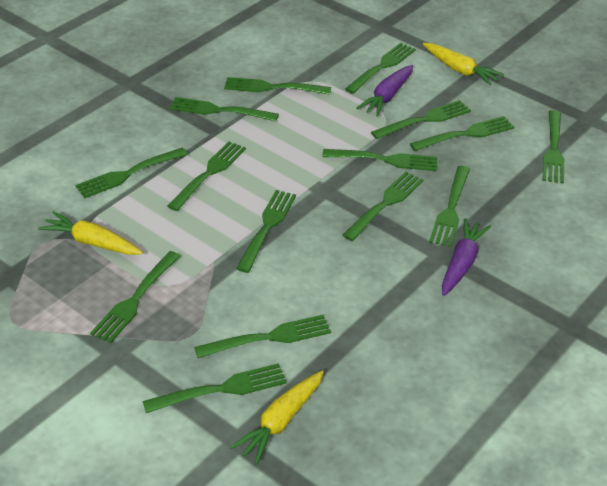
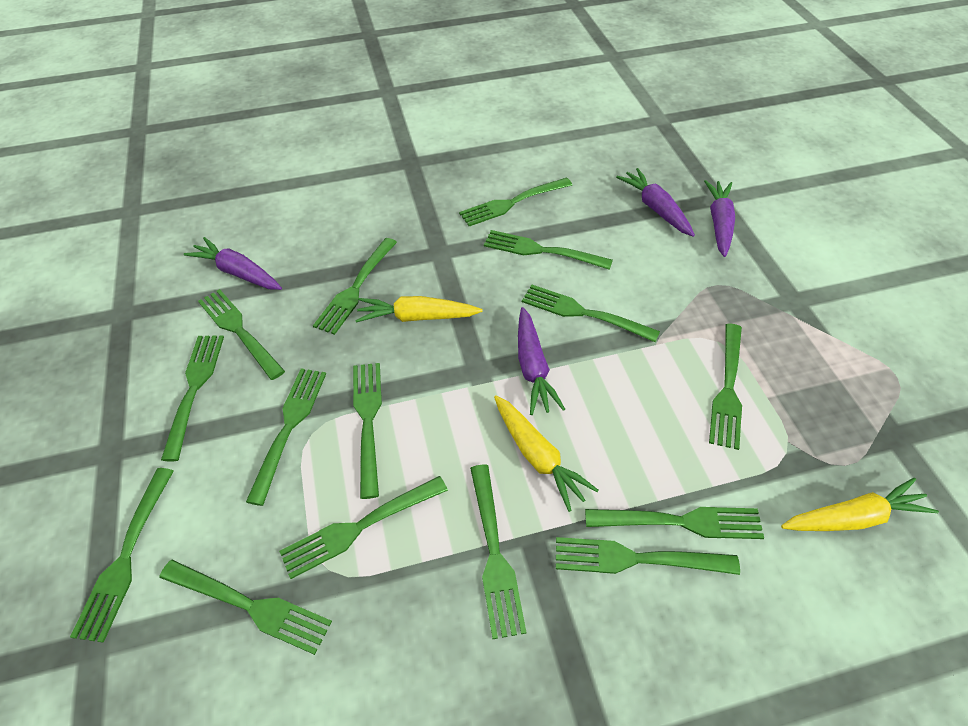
purple carrot: 2 -> 4

